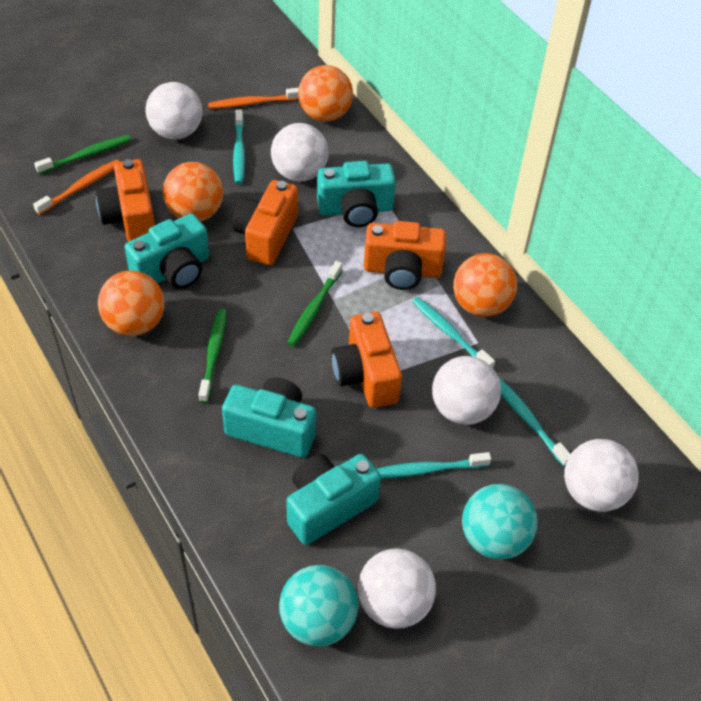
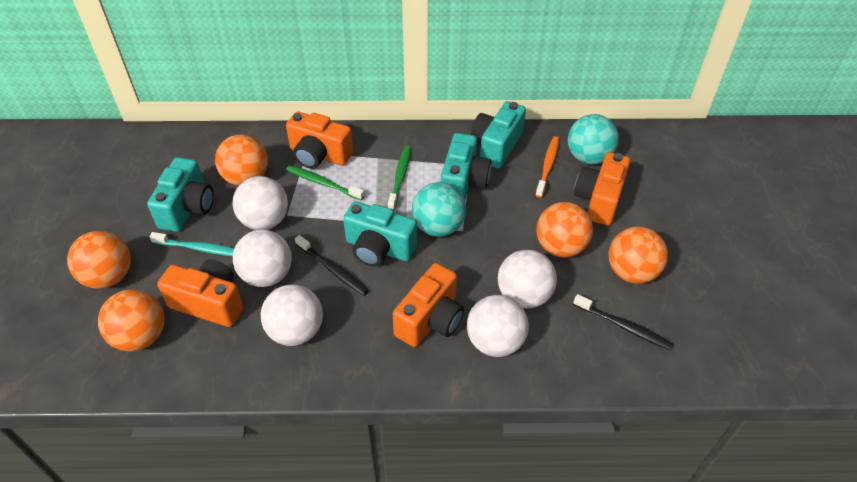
black toothbrush: 0 -> 2
green toothbrush: 3 -> 2
orange ball: 4 -> 5
orange toothbrush: 2 -> 1
turquoise toothbrush: 4 -> 1

